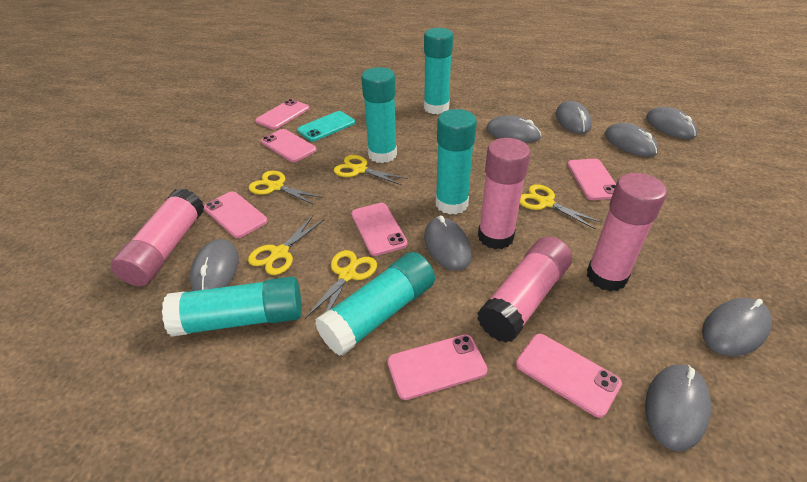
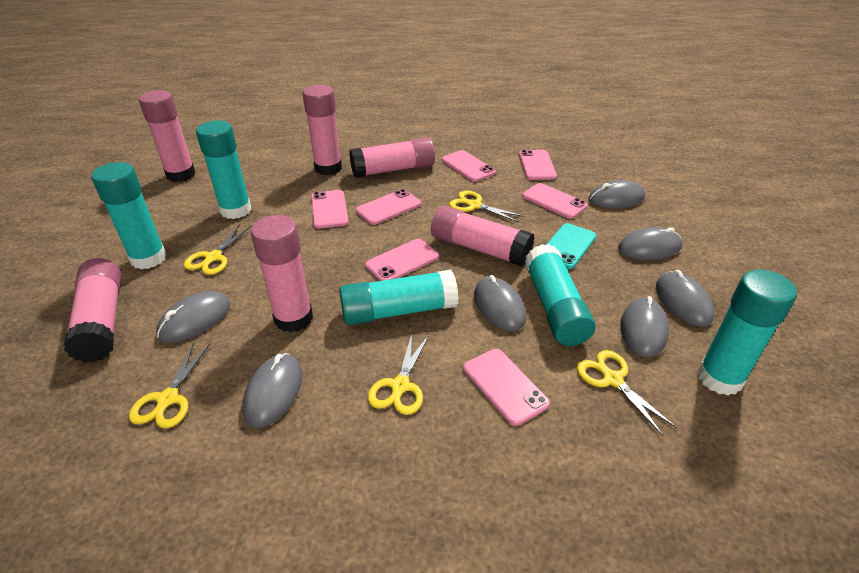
grey mouse: 8 -> 7
pink glue stick: 4 -> 6

